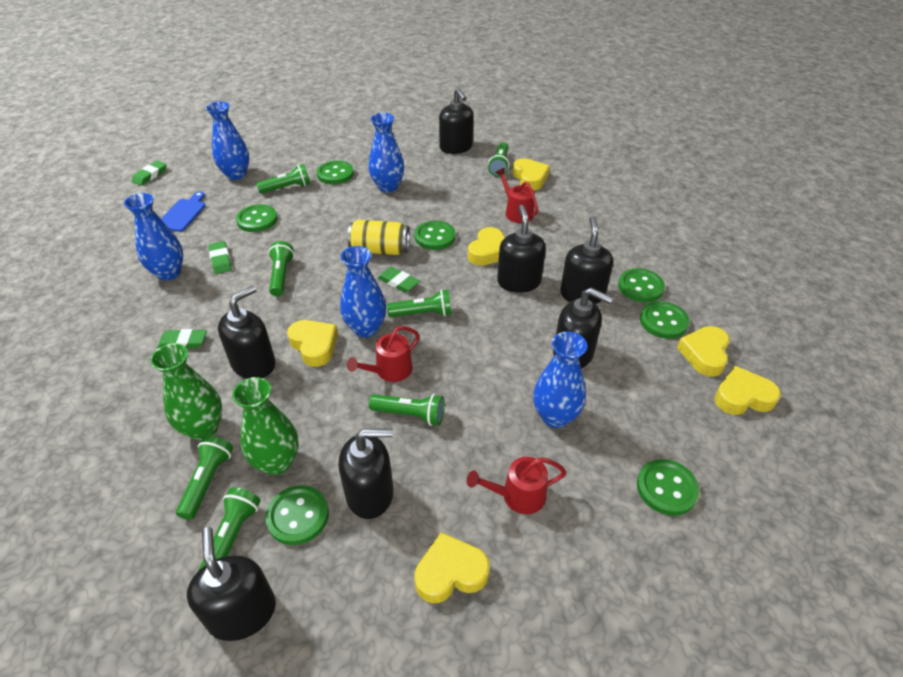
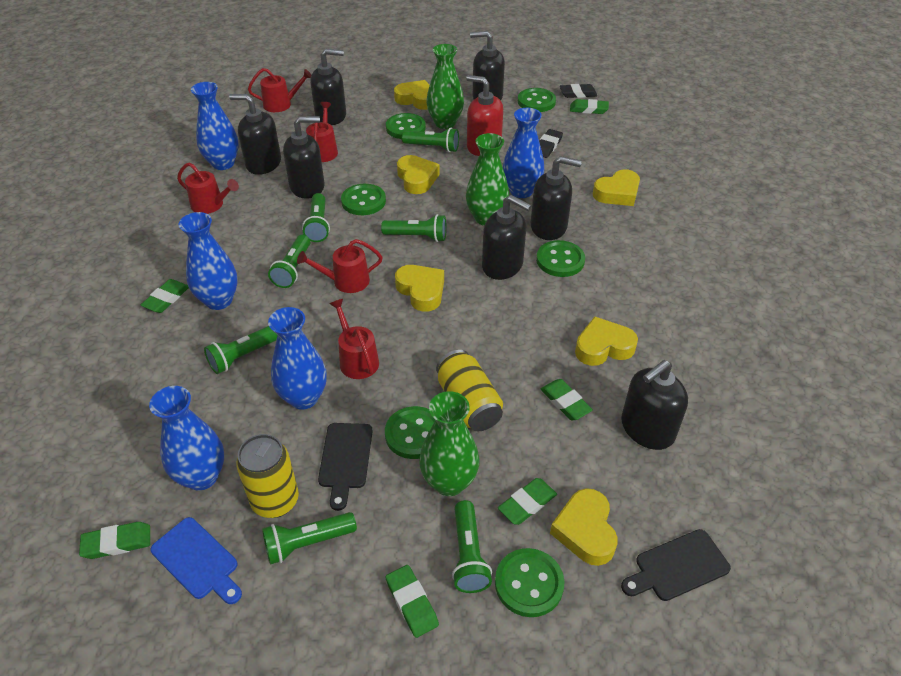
black cutting board: 0 -> 2
black eraser: 0 -> 2
green button: 7 -> 6
green eraser: 4 -> 6
green vase: 2 -> 3
red soap dispenser: 0 -> 1
red watering can: 3 -> 5
yellow can: 1 -> 2

